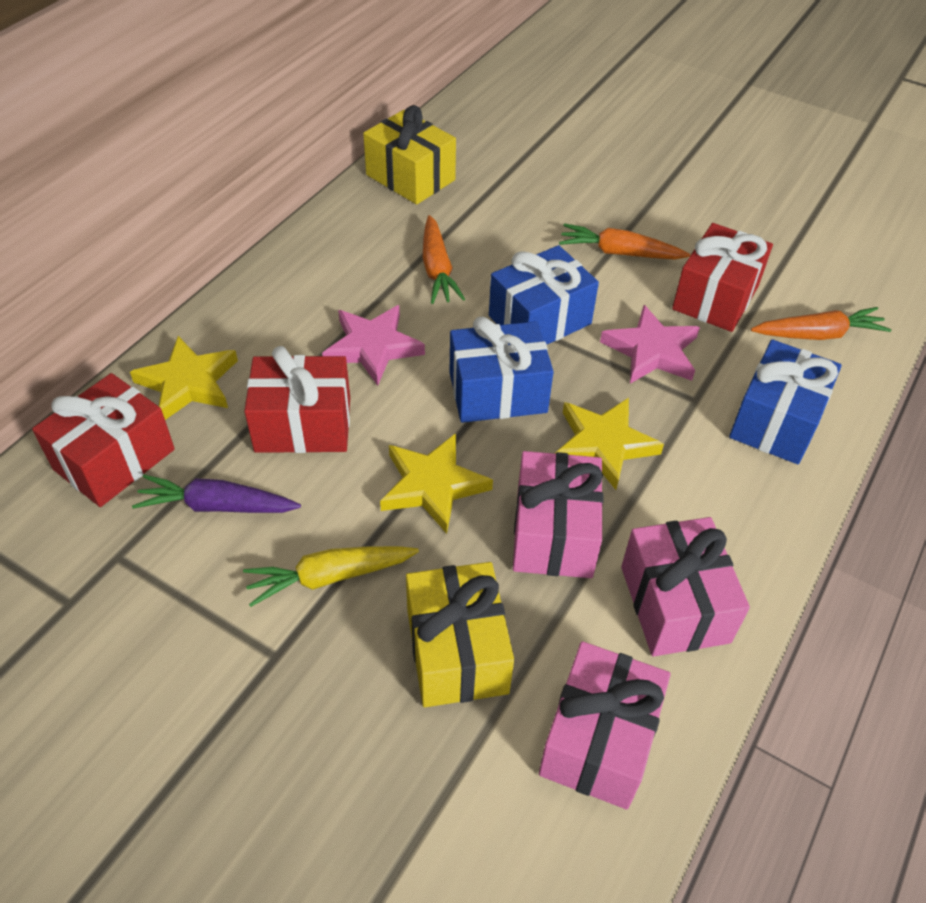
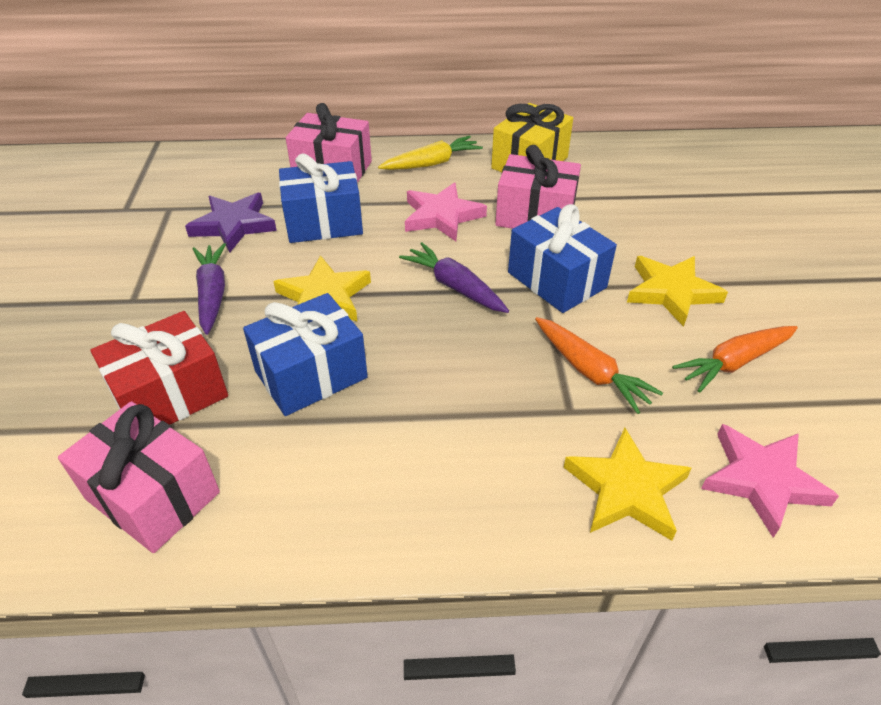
orange carrot: 3 -> 2
purple carrot: 1 -> 2
purple star: 0 -> 1
red gift: 3 -> 1
yellow gift: 2 -> 1

